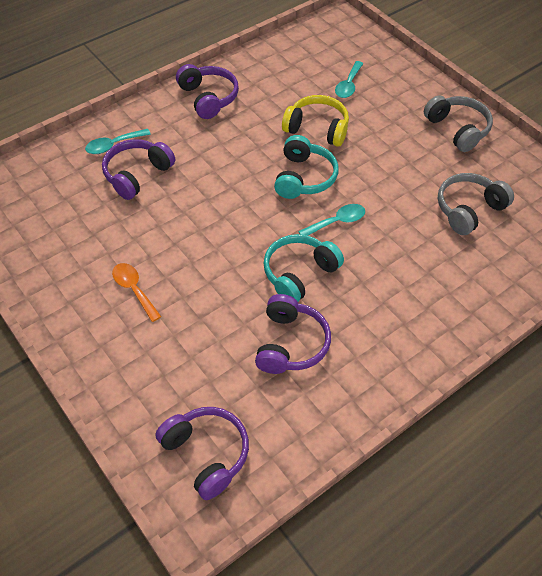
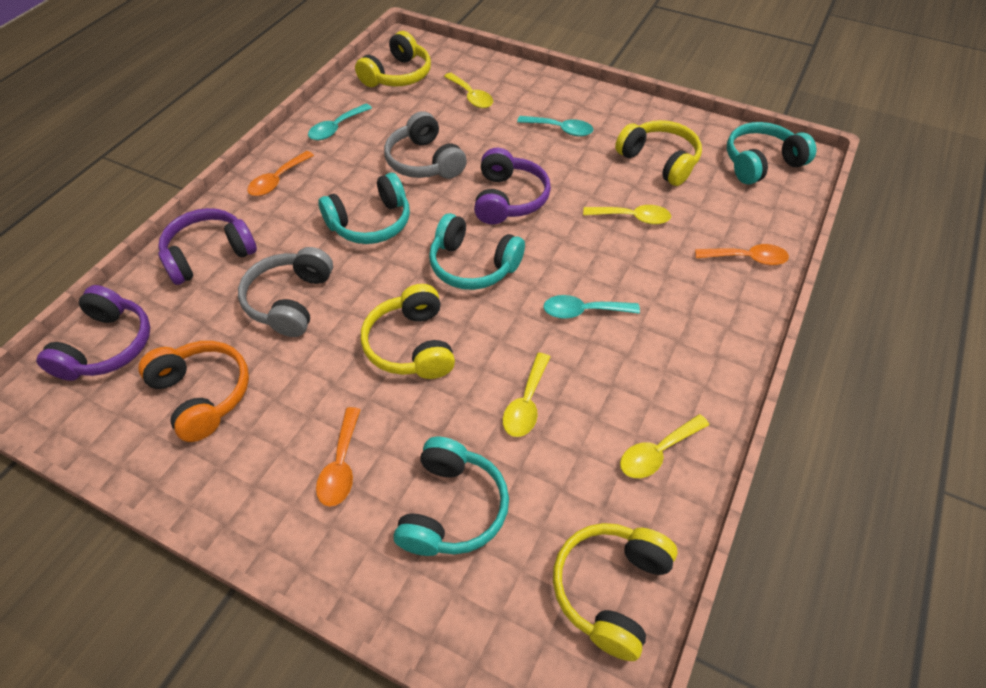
orange headphones: 0 -> 1
orange spoon: 1 -> 3
purple headphones: 4 -> 3
turquoise headphones: 2 -> 4
yellow headphones: 1 -> 4
yellow spoon: 0 -> 4

